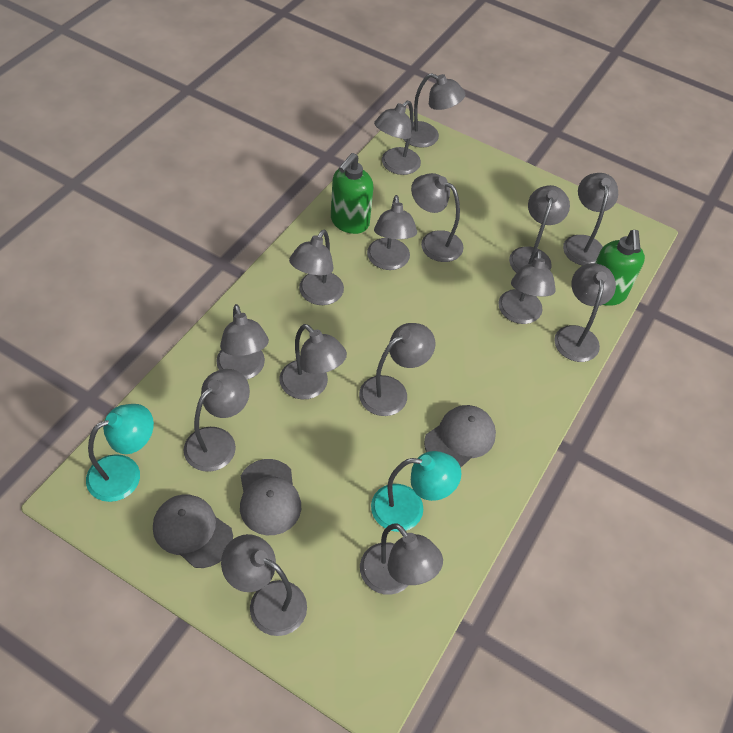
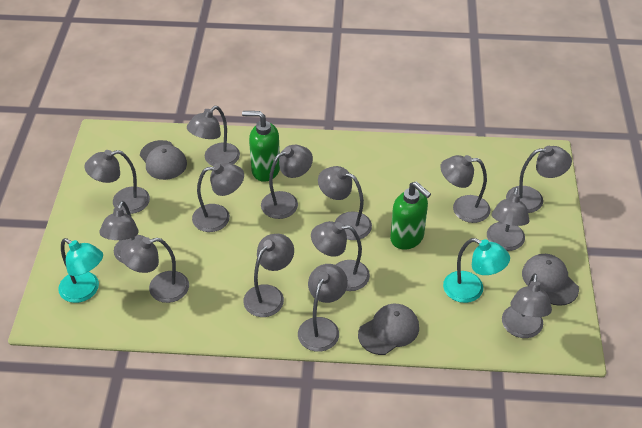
grey lamp: 15 -> 14

